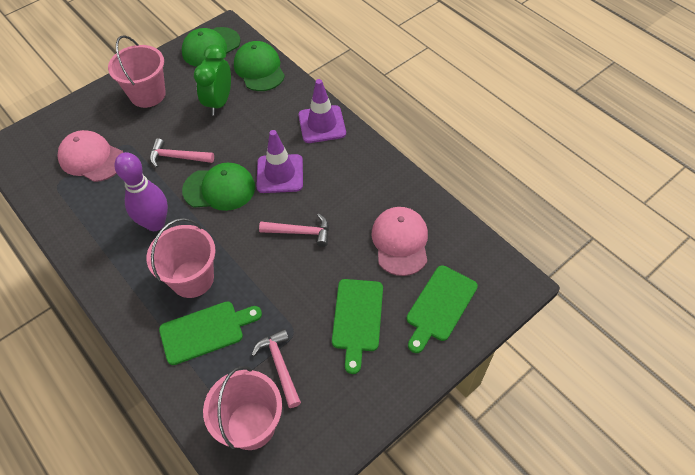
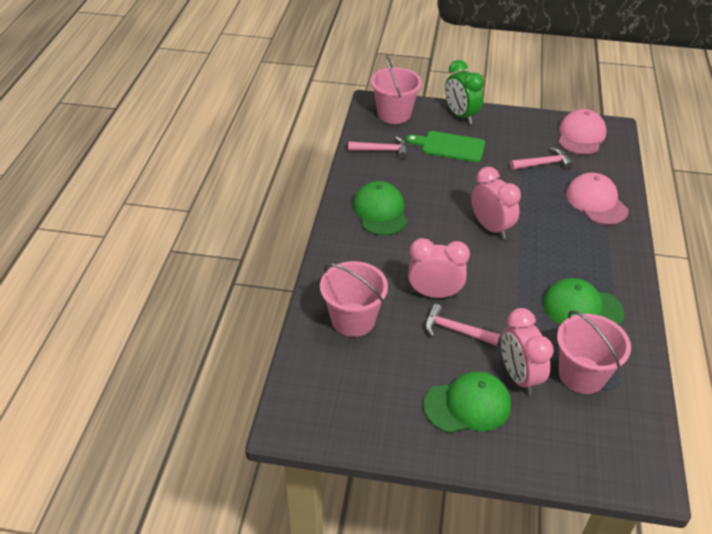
green cutting board: 3 -> 1
pink clock: 0 -> 3
purple bowling pin: 1 -> 0
purple traffic cone: 2 -> 0

